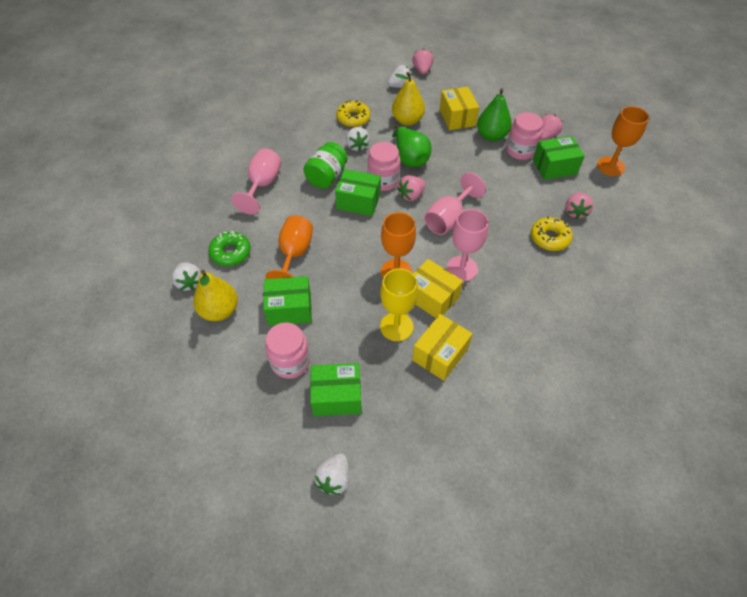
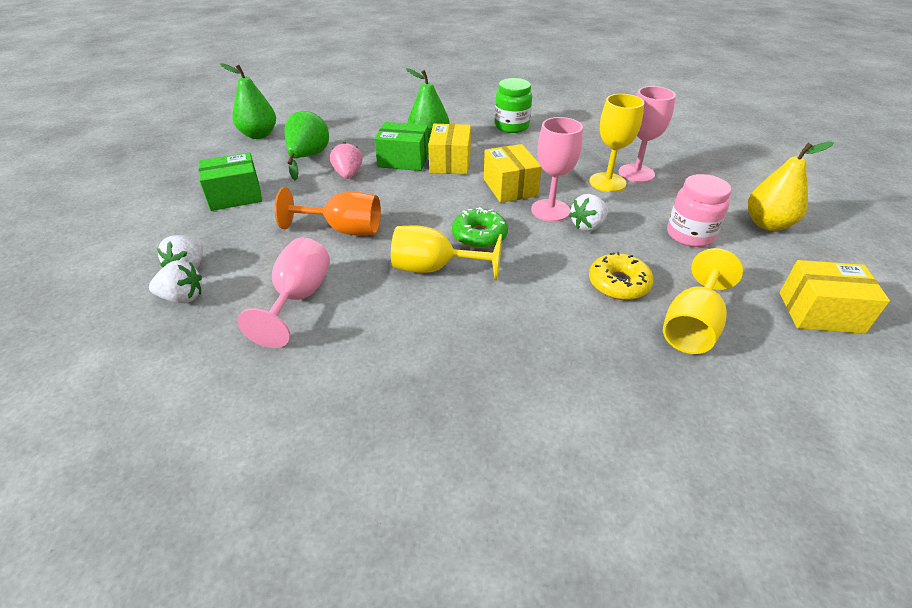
green box: 4 -> 2
green pear: 2 -> 3
orange goblet: 3 -> 1
pink jar: 3 -> 1
pink strawberry: 4 -> 1
white strawberry: 4 -> 3
yellow donut: 2 -> 1
yellow goblet: 1 -> 3
yellow pear: 2 -> 1

